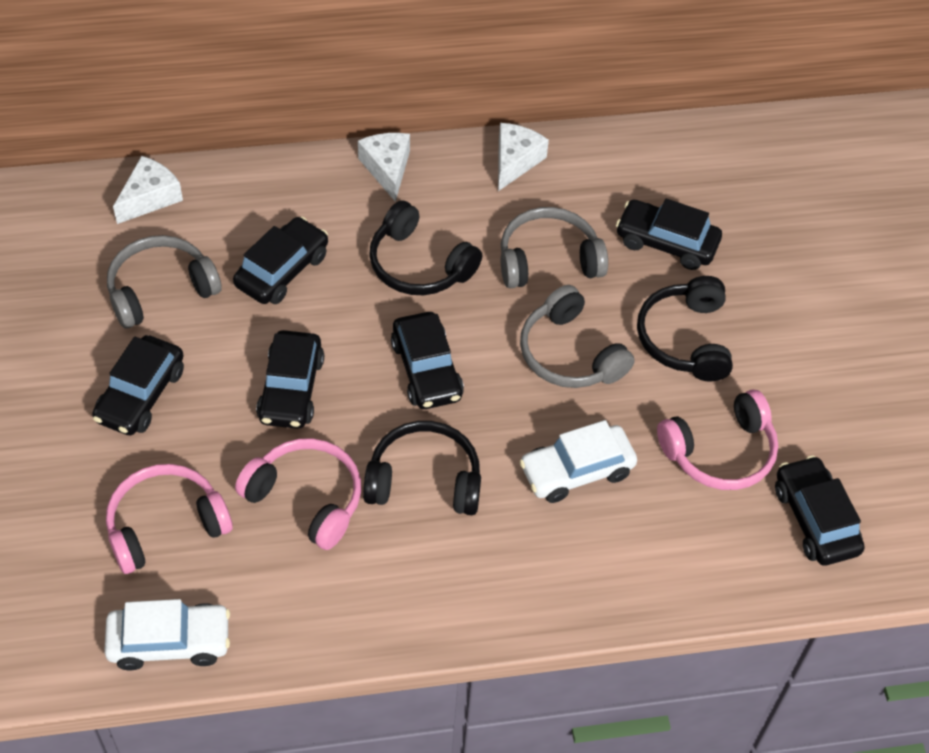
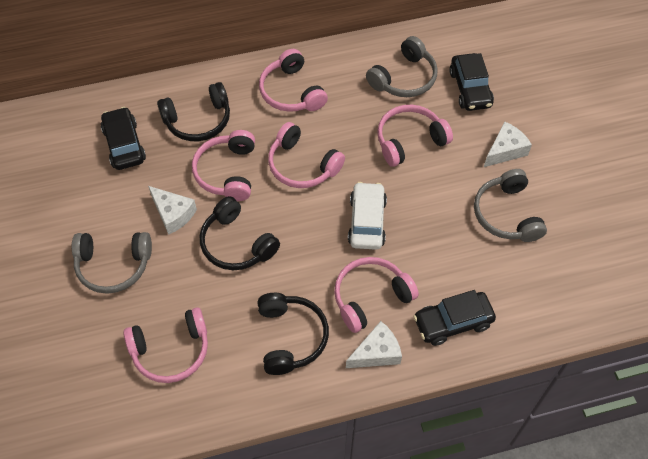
black car: 6 -> 3
pink headphones: 3 -> 6
white car: 2 -> 1

